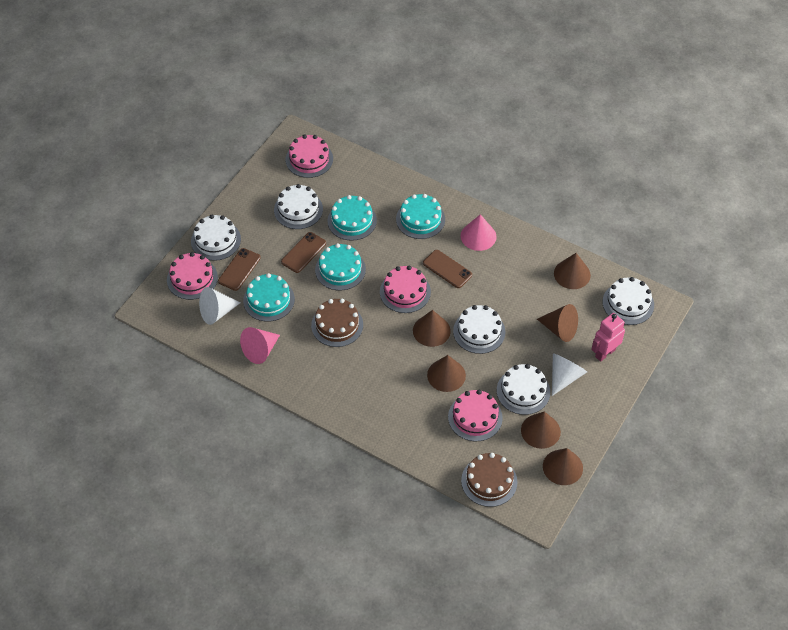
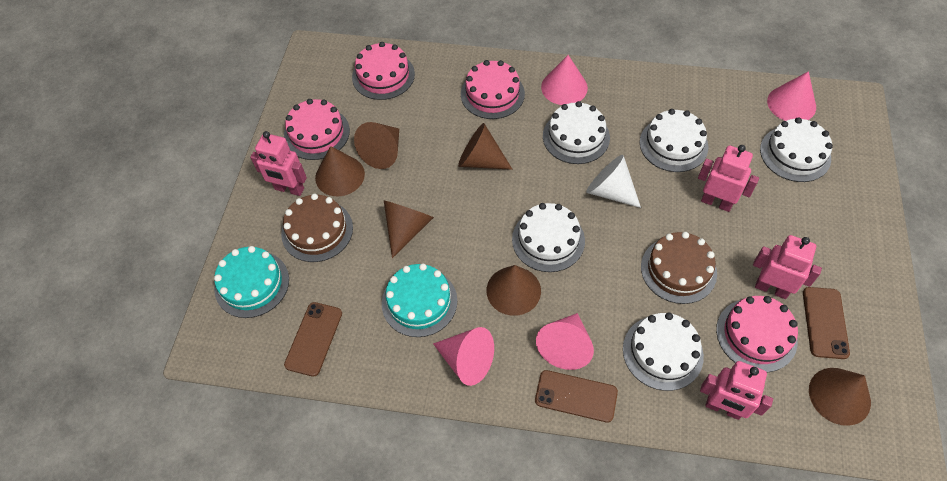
pink cone: 2 -> 4
pink robot: 1 -> 4
turquoise cake: 4 -> 2
white cone: 2 -> 1

